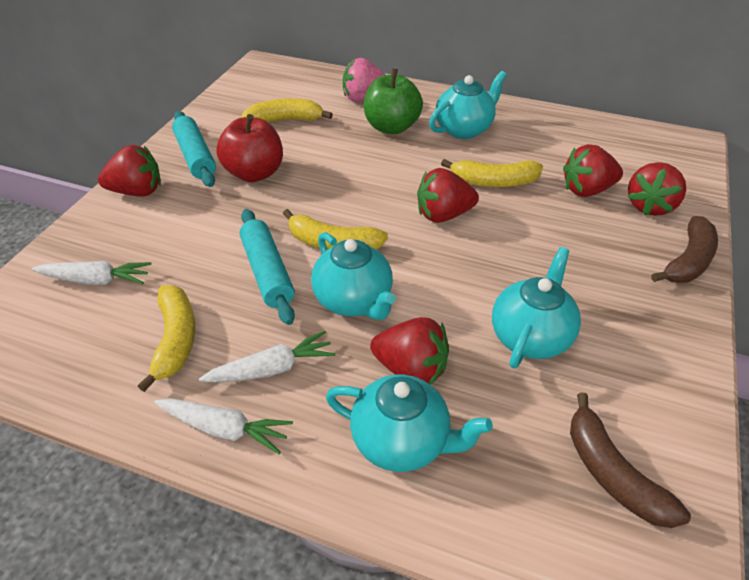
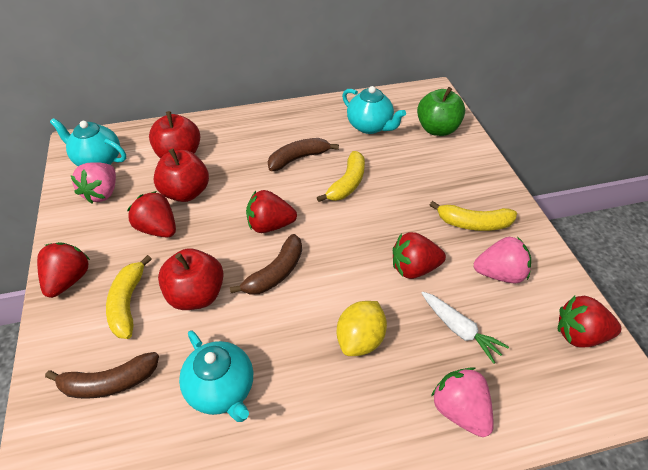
brown banana: 2 -> 3
pink strawberry: 1 -> 3
red apple: 1 -> 3
turquoise rolling pin: 2 -> 0
turquoise teapot: 4 -> 3
white carrot: 3 -> 1
yellow banana: 4 -> 3
yellow lemon: 0 -> 1

